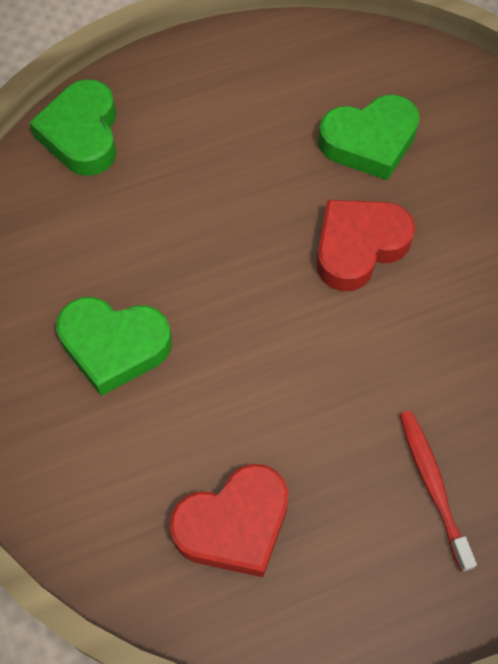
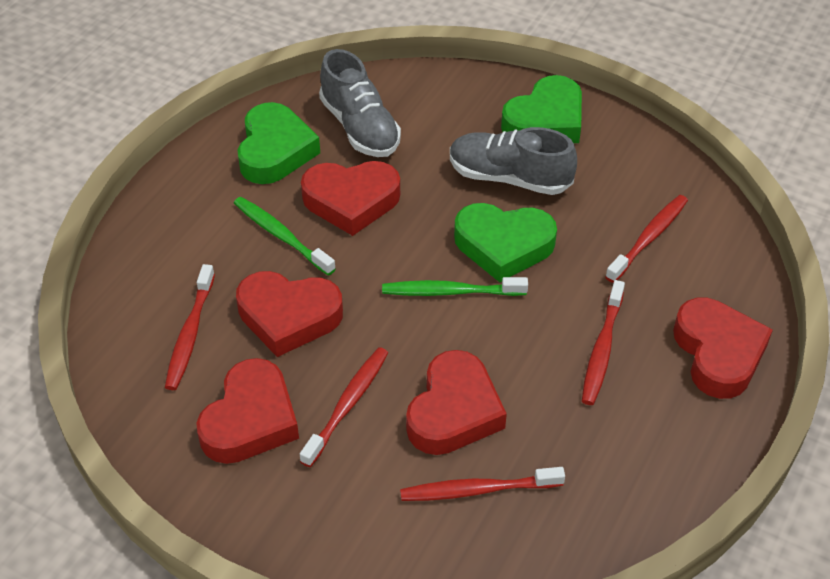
green toothbrush: 0 -> 2
grey shoe: 0 -> 2
red heart: 2 -> 5
red toothbrush: 1 -> 5

